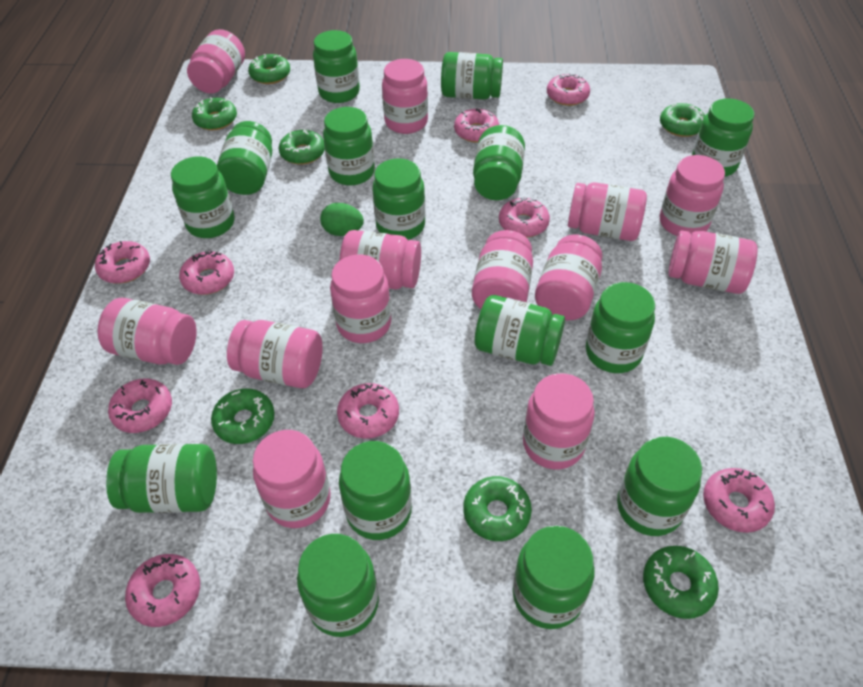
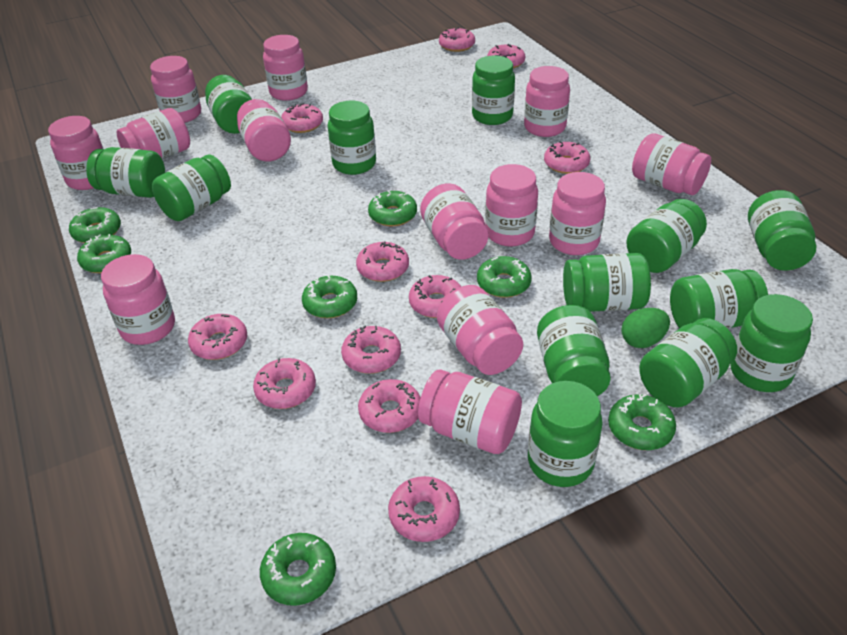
green jar: 15 -> 13
pink donut: 9 -> 11

